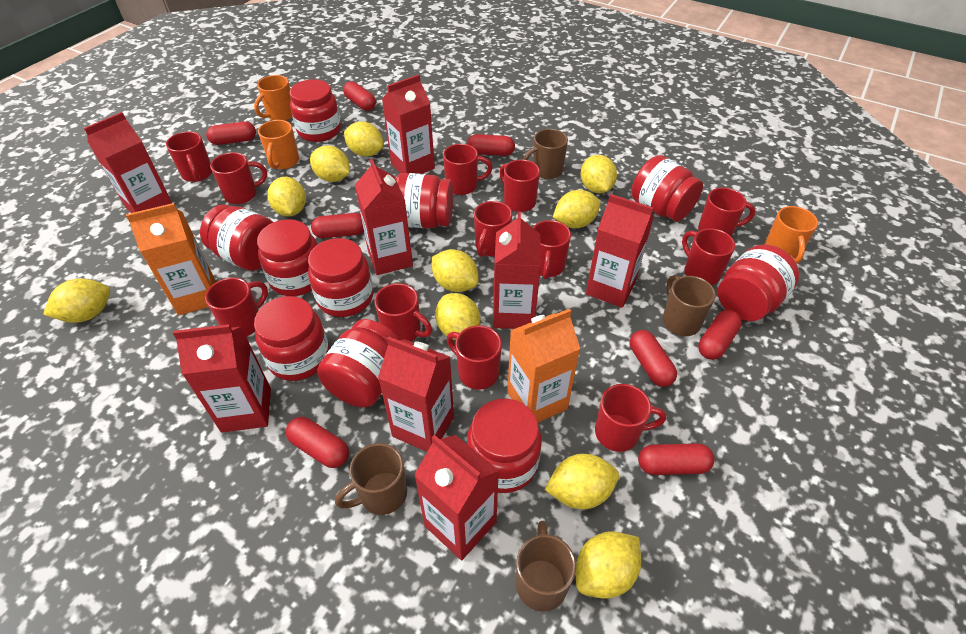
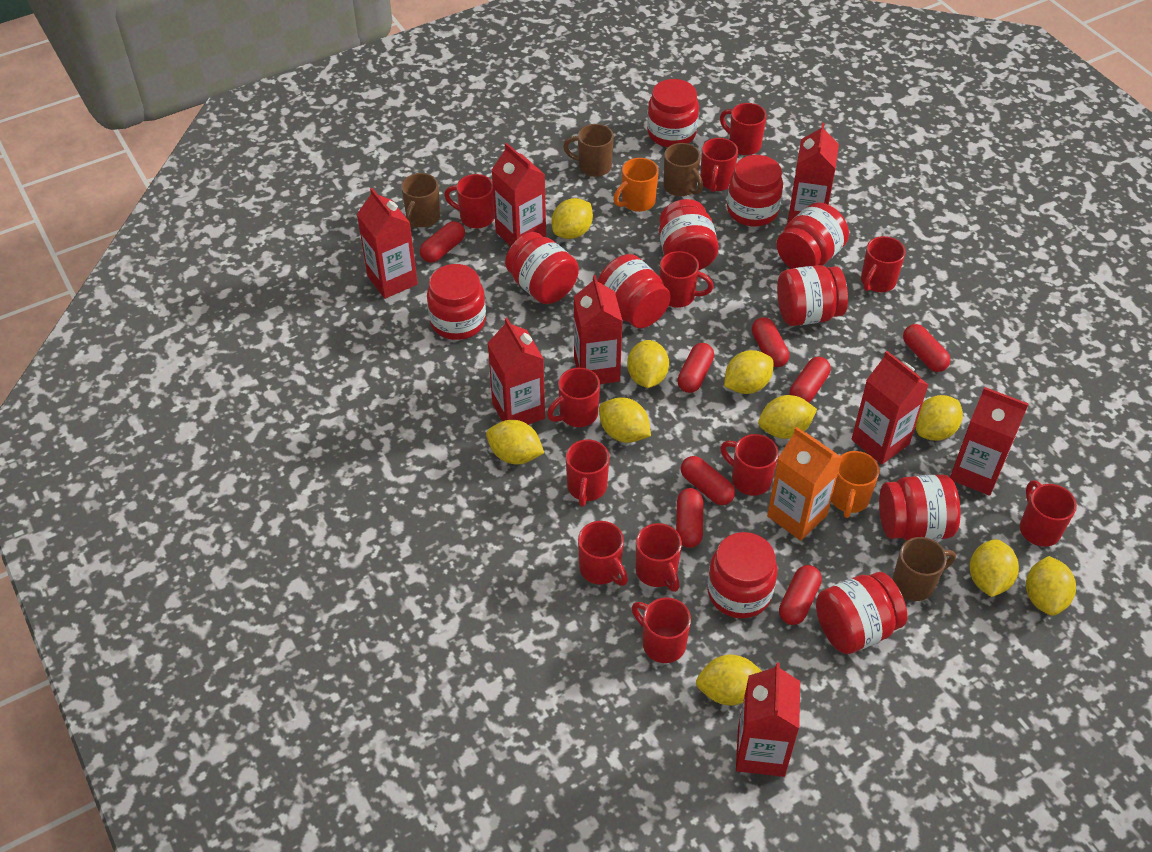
orange carton: 2 -> 1
orange mug: 3 -> 2
red jar: 10 -> 11

